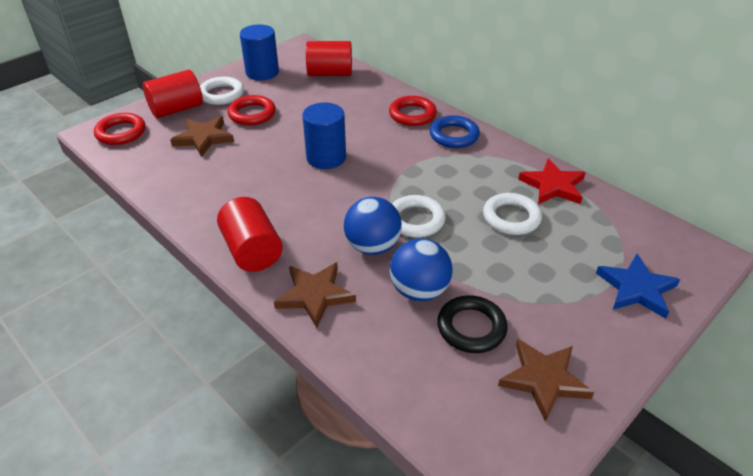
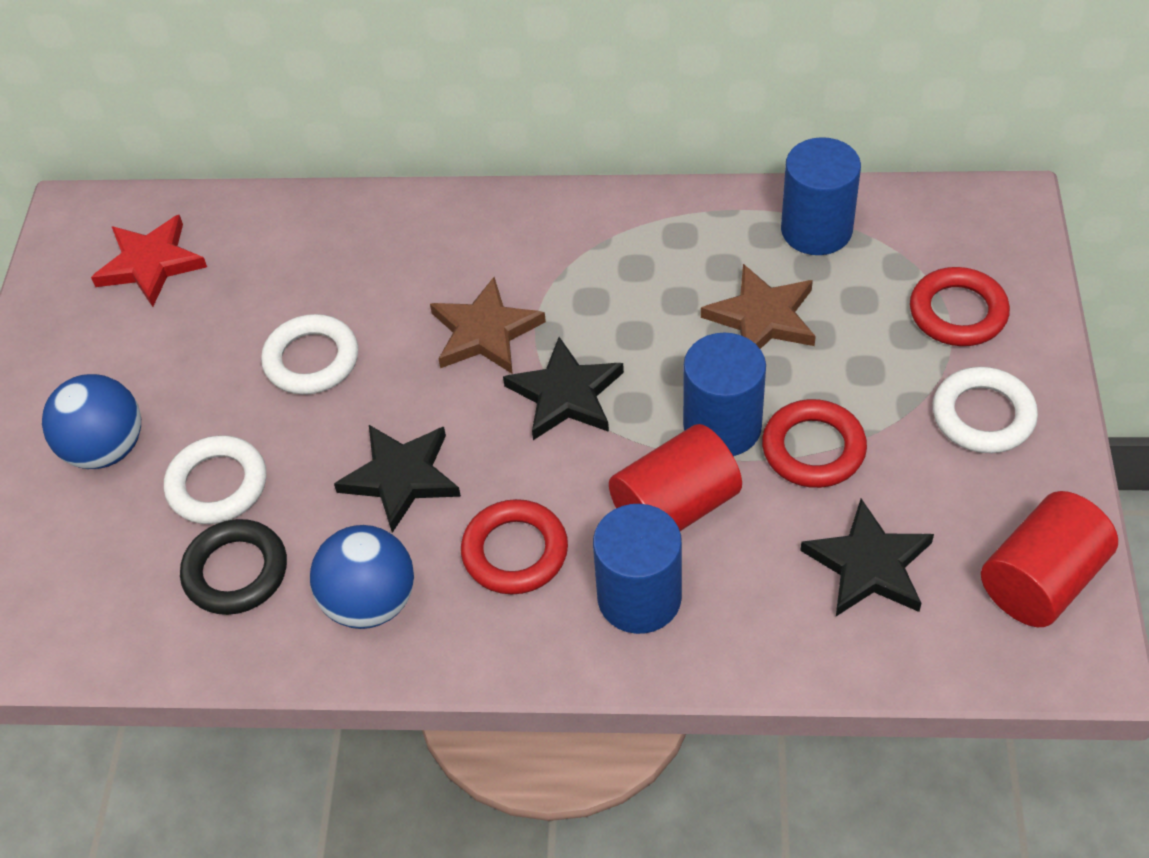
black star: 0 -> 3
blue cylinder: 2 -> 3
blue ring: 1 -> 0
blue star: 1 -> 0
brown star: 3 -> 2
red cylinder: 3 -> 2

